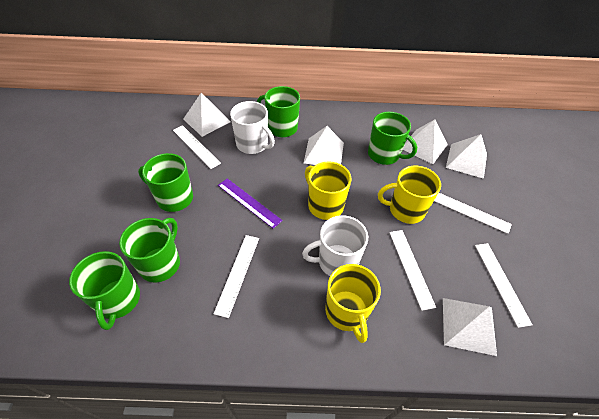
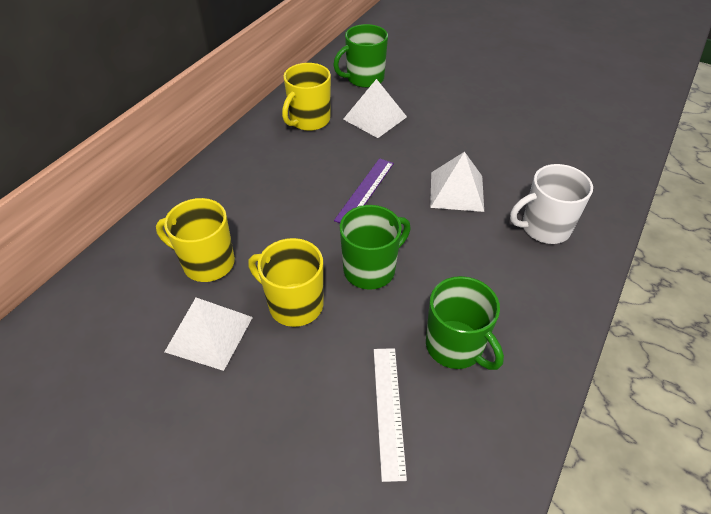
green mug: 5 -> 3
white mug: 2 -> 1
white pyramid: 5 -> 3
white ruler: 5 -> 1

